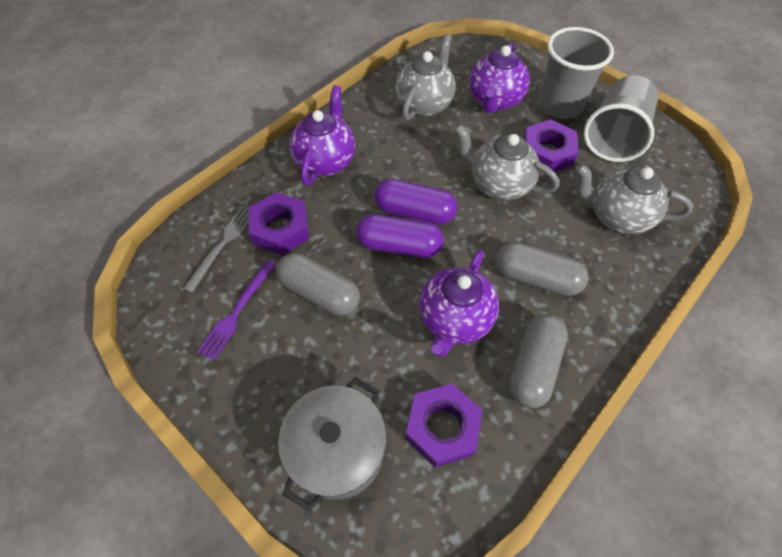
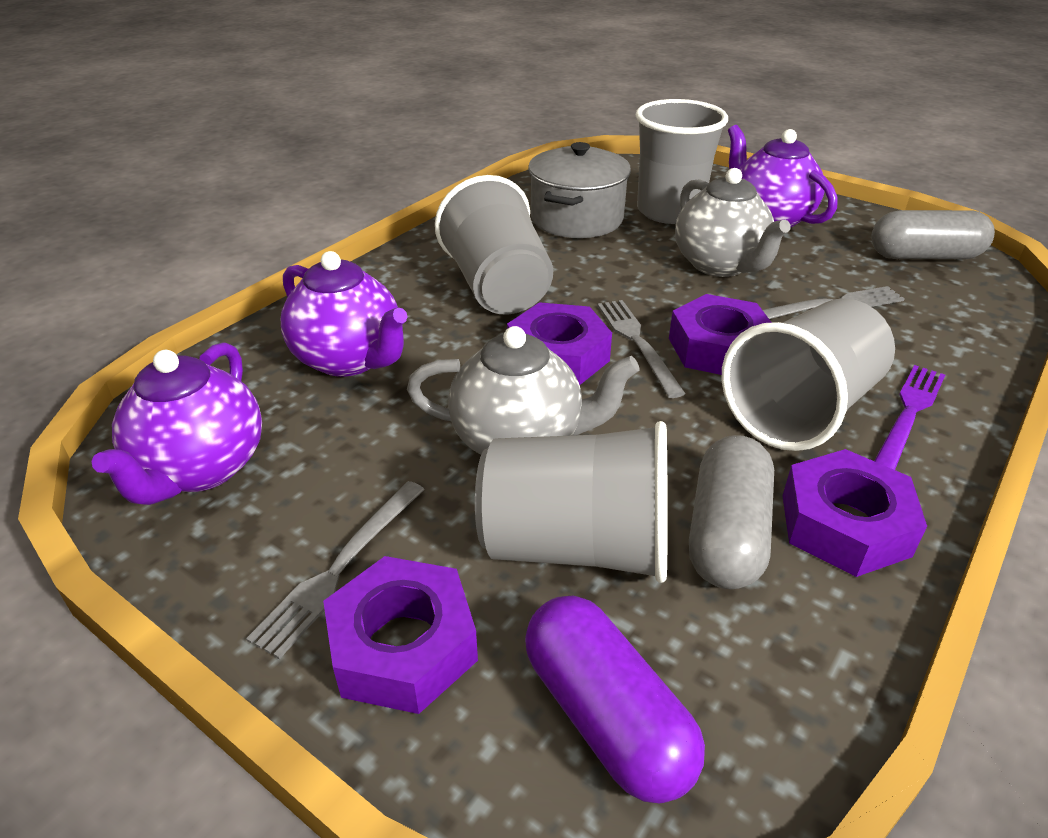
grey capsule: 3 -> 2
grey cup: 2 -> 4
grey fork: 1 -> 3
grey teapot: 3 -> 2
purple capsule: 2 -> 1
purple nut: 3 -> 4

